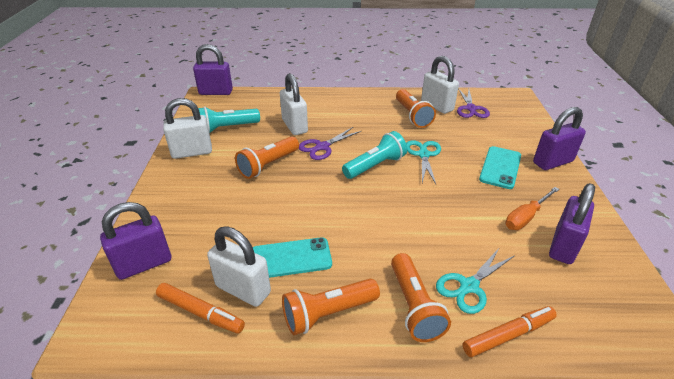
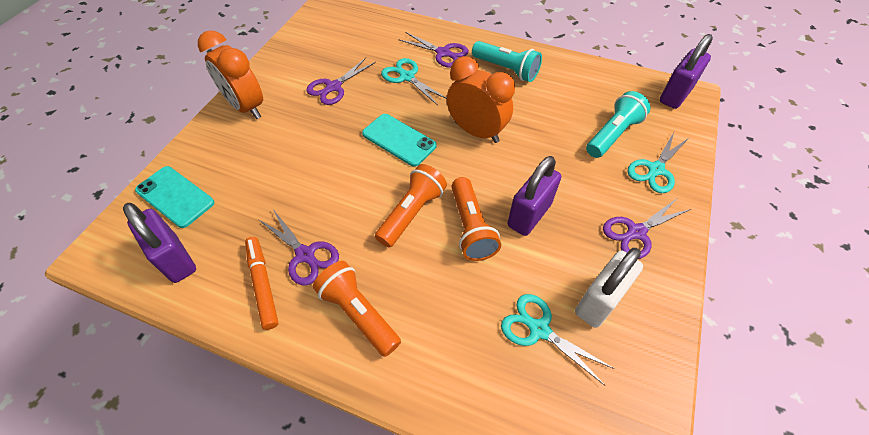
orange clock: 0 -> 2
orange flashlight: 4 -> 3
orange marker: 2 -> 1
orange screwdriver: 1 -> 0
purple padlock: 4 -> 3
purple scissors: 2 -> 4
turquoise scissors: 2 -> 3
white padlock: 4 -> 1

